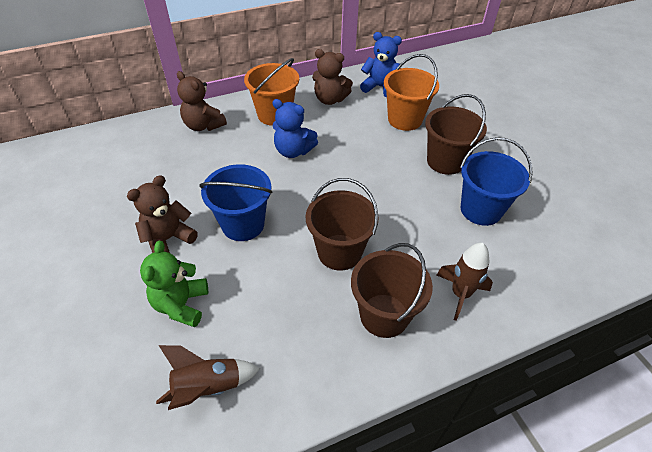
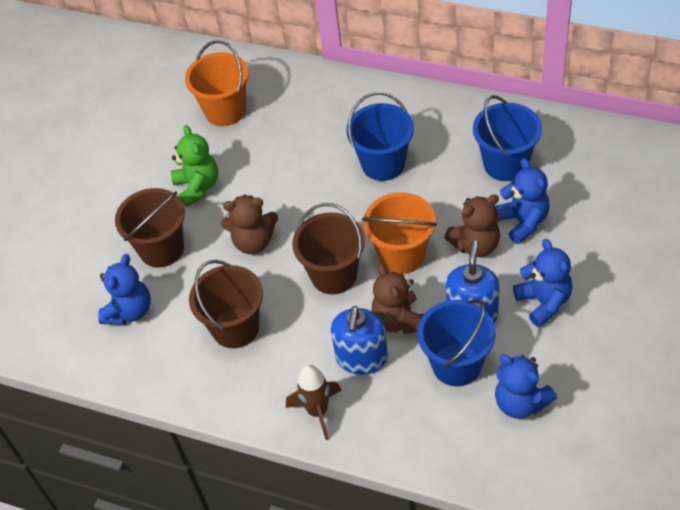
blue bucket: 2 -> 3
blue soap dispenser: 0 -> 2
blue teddy bear: 2 -> 4
brown rocket: 2 -> 1

